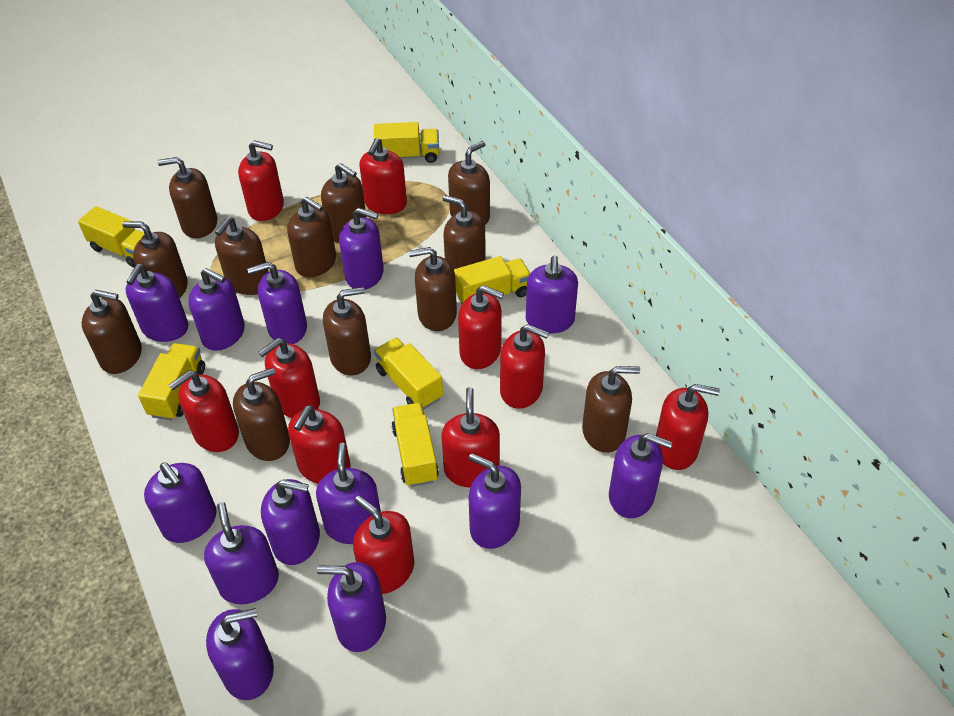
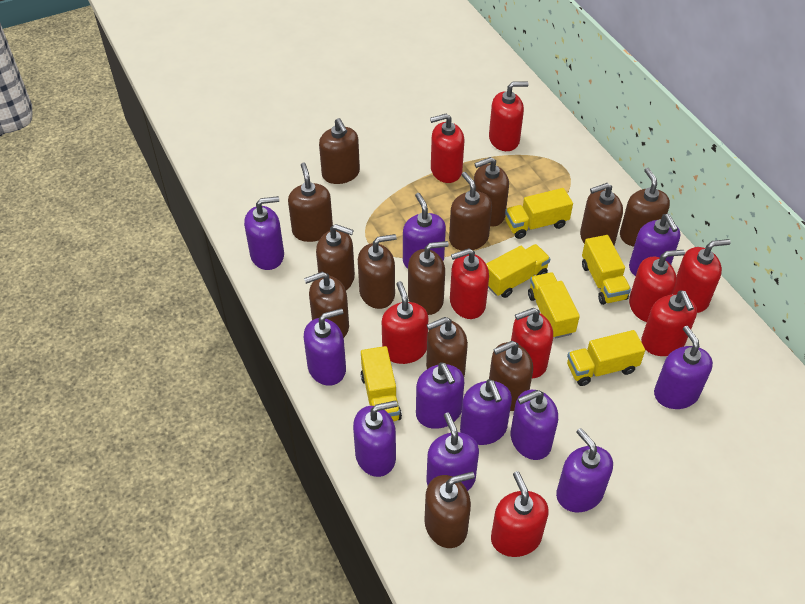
brown soap dispenser: 12 -> 13
purple soap dispenser: 13 -> 11
red soap dispenser: 10 -> 9

